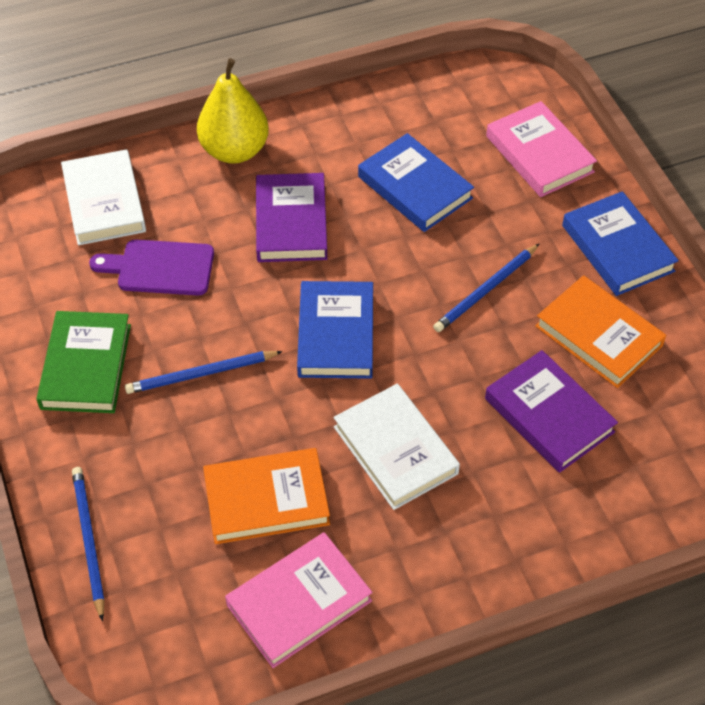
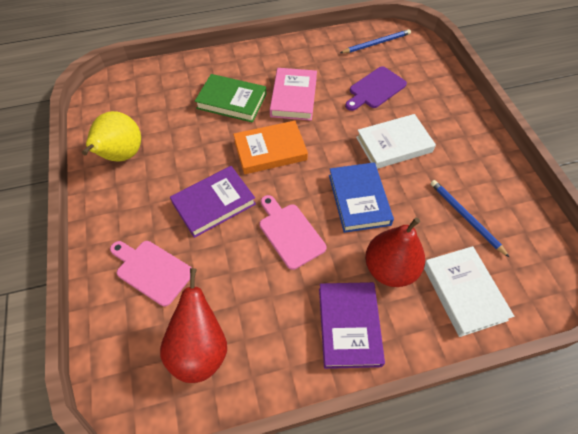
blue book: 3 -> 1
blue pencil: 3 -> 2
orange book: 2 -> 1
pink book: 2 -> 1
pink cutting board: 0 -> 2
red pear: 0 -> 2

